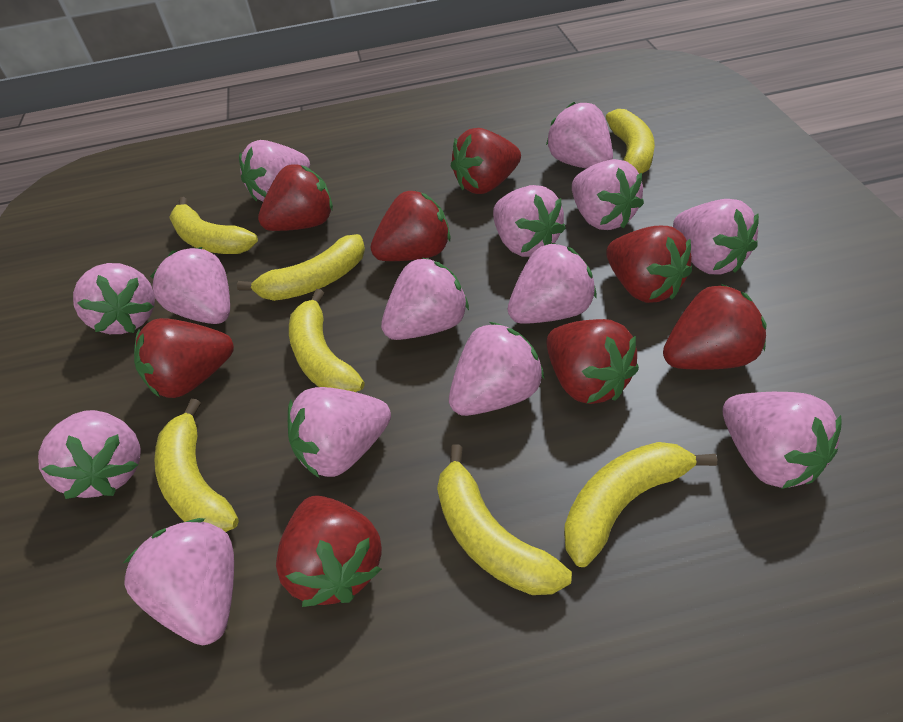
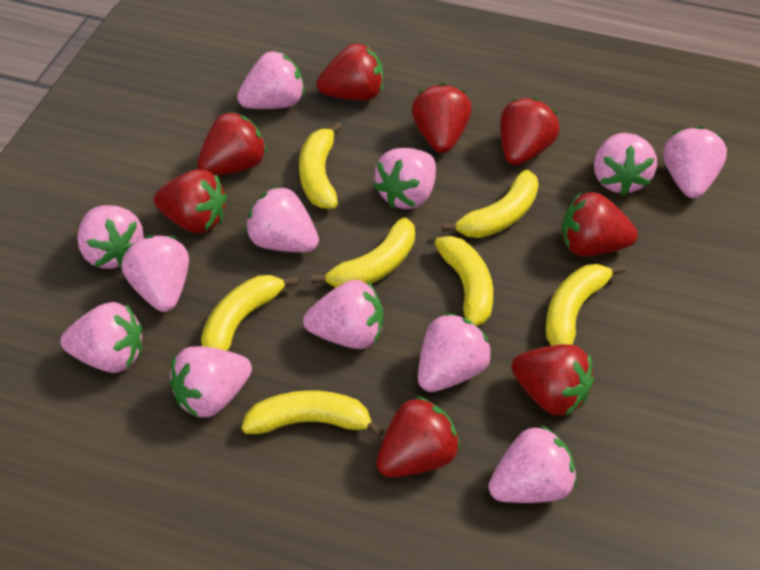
pink strawberry: 14 -> 12

